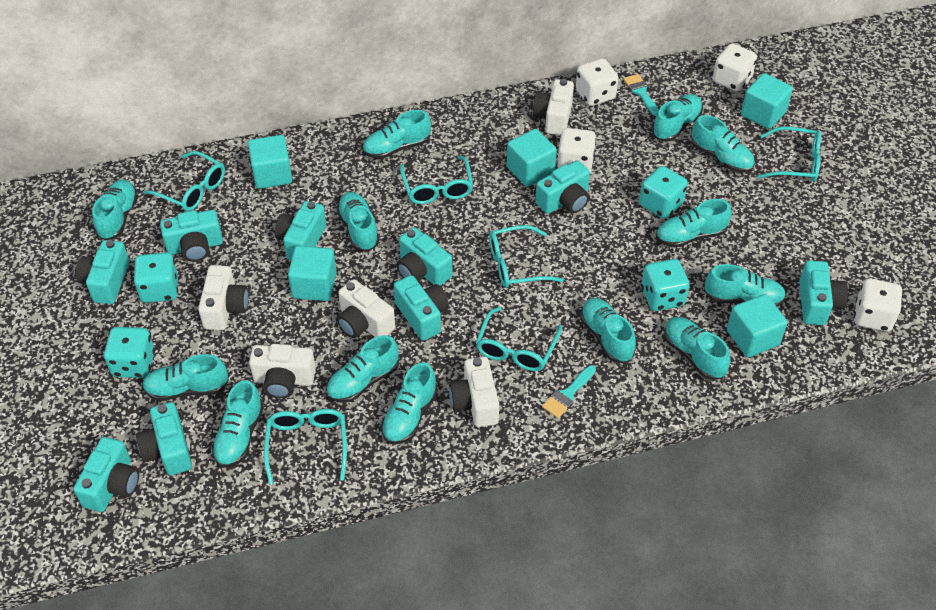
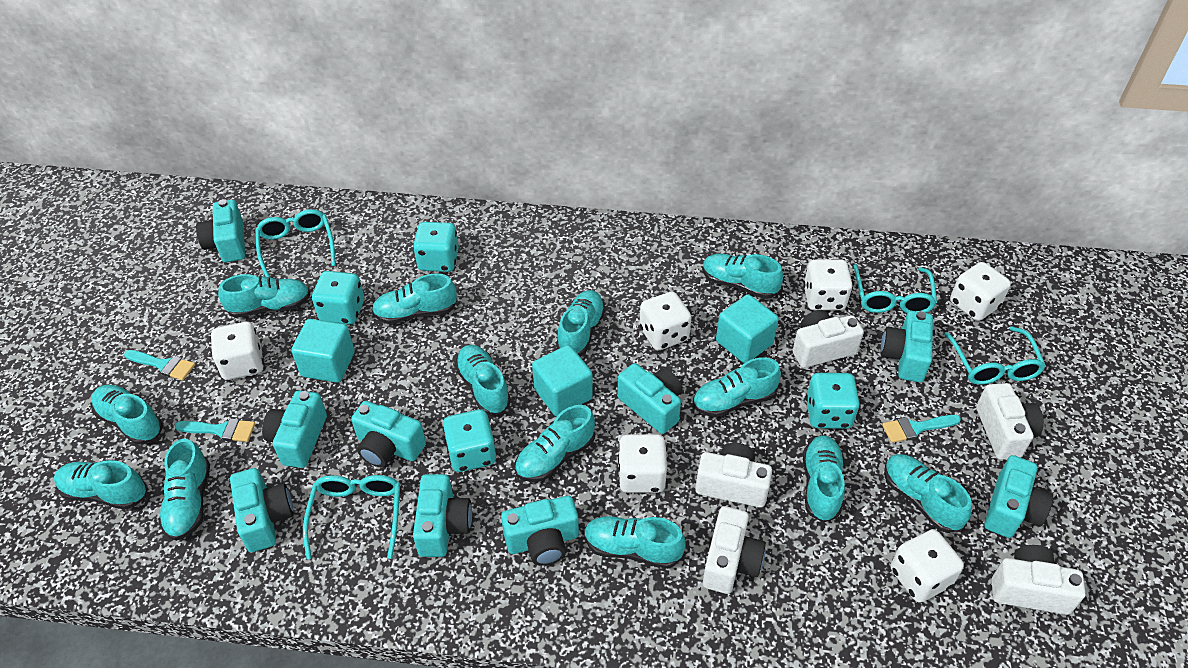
turquoise brush: 2 -> 3
turquoise cube: 5 -> 3
turquoise glasses: 6 -> 4
white dice: 4 -> 6

